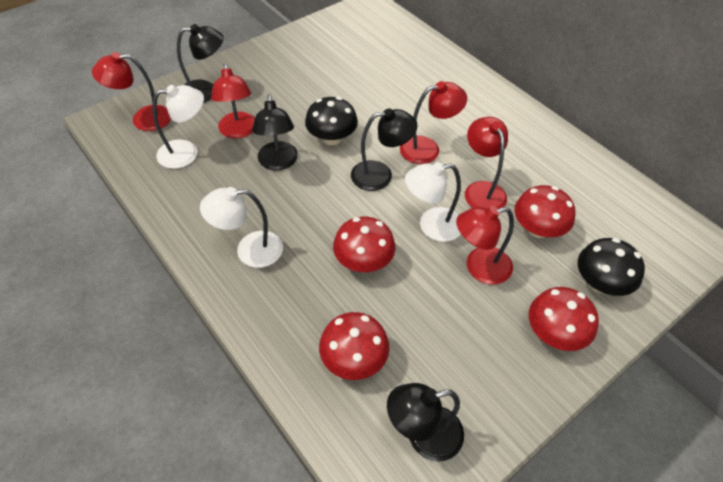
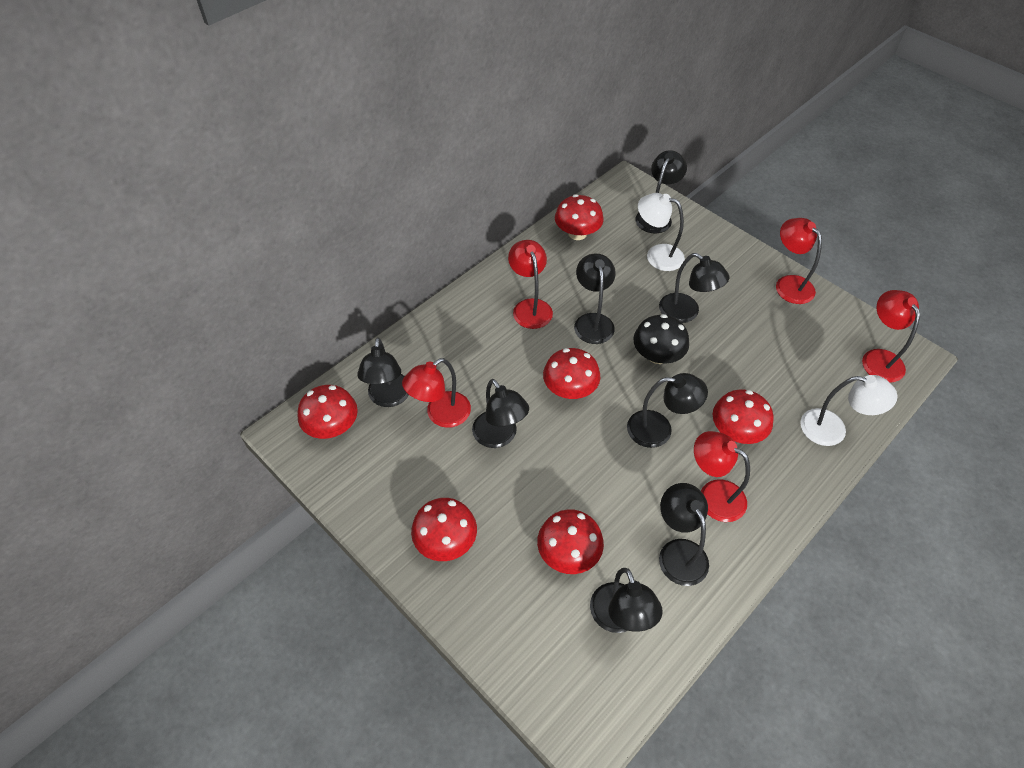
black lamp: 4 -> 8
black mushroom: 2 -> 1
red mushroom: 4 -> 6
white lamp: 3 -> 2

